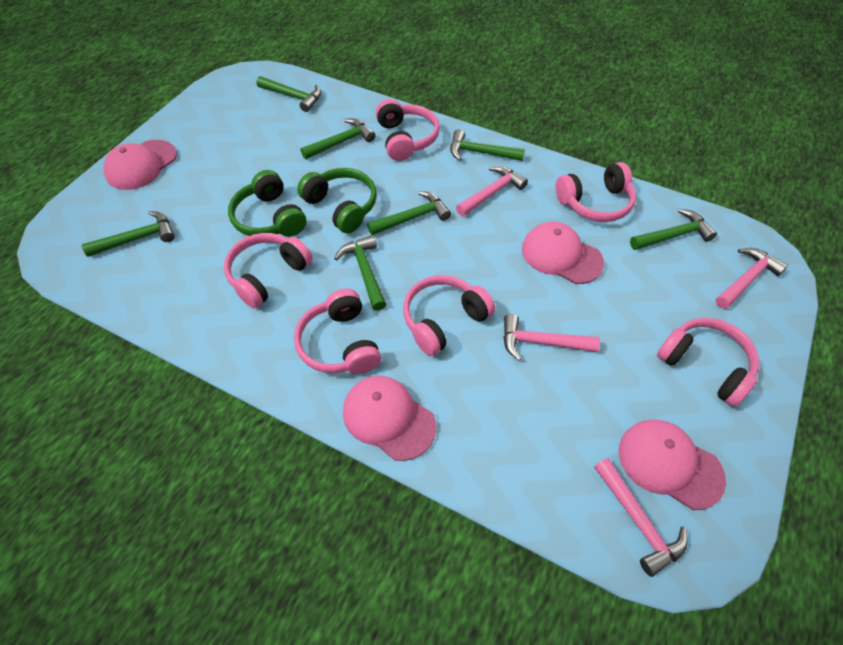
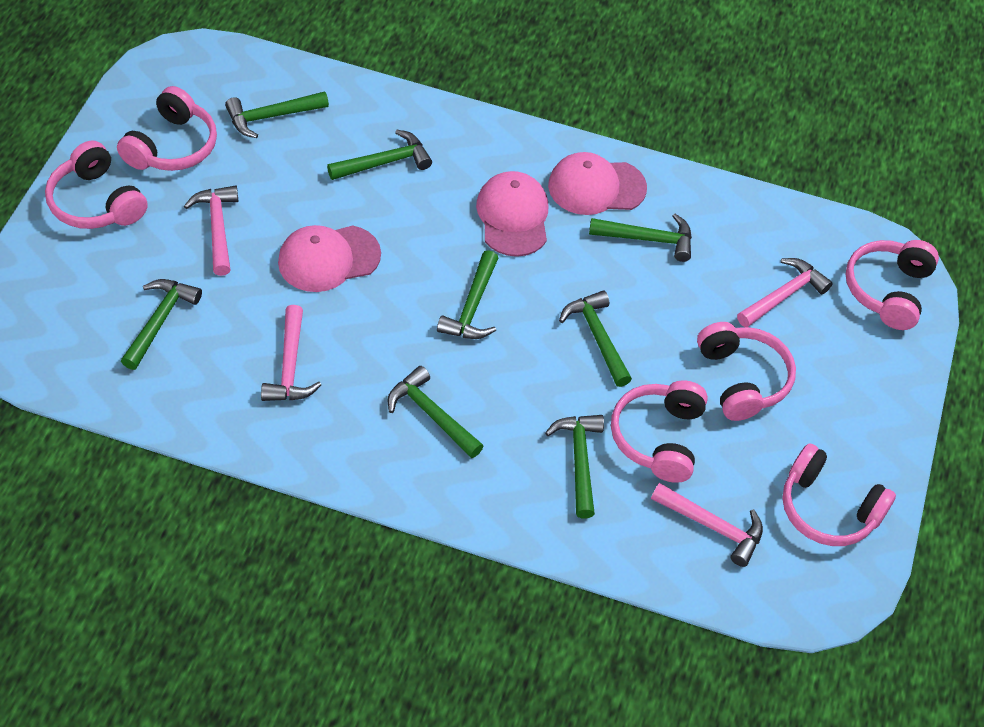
green hammer: 7 -> 8
green headphones: 2 -> 0
pink cap: 4 -> 3

